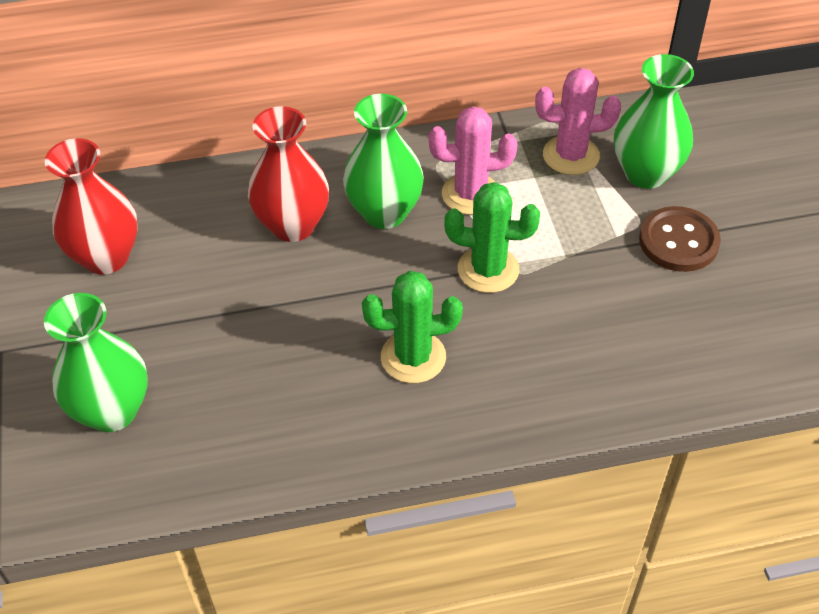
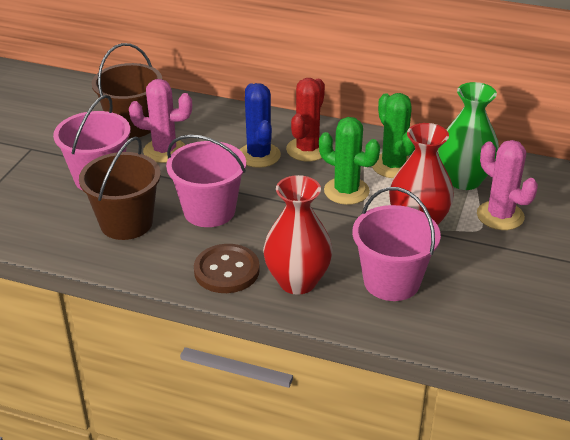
blue cactus: 0 -> 1
brown bucket: 0 -> 2
green vase: 3 -> 1
pink bucket: 0 -> 3
red cactus: 0 -> 1

